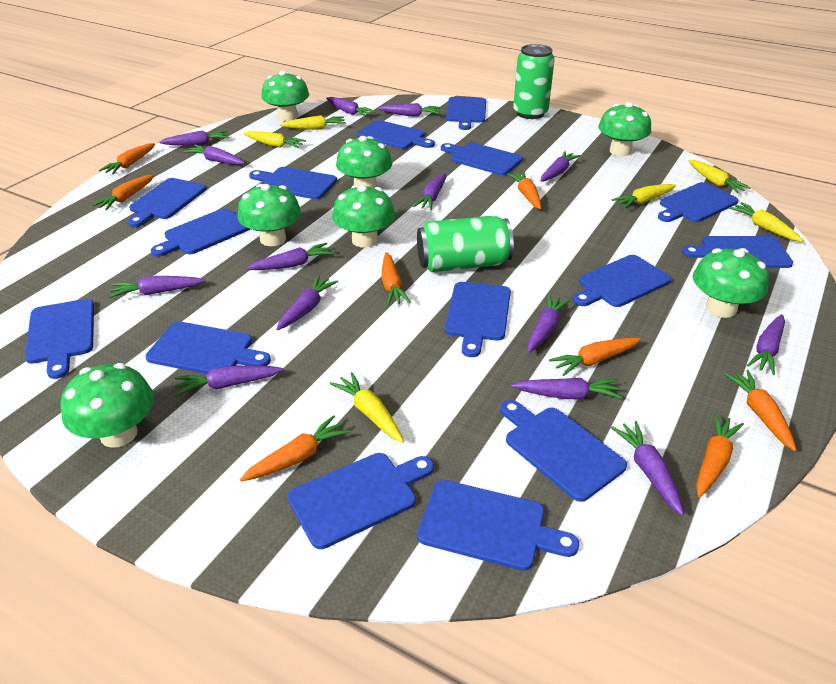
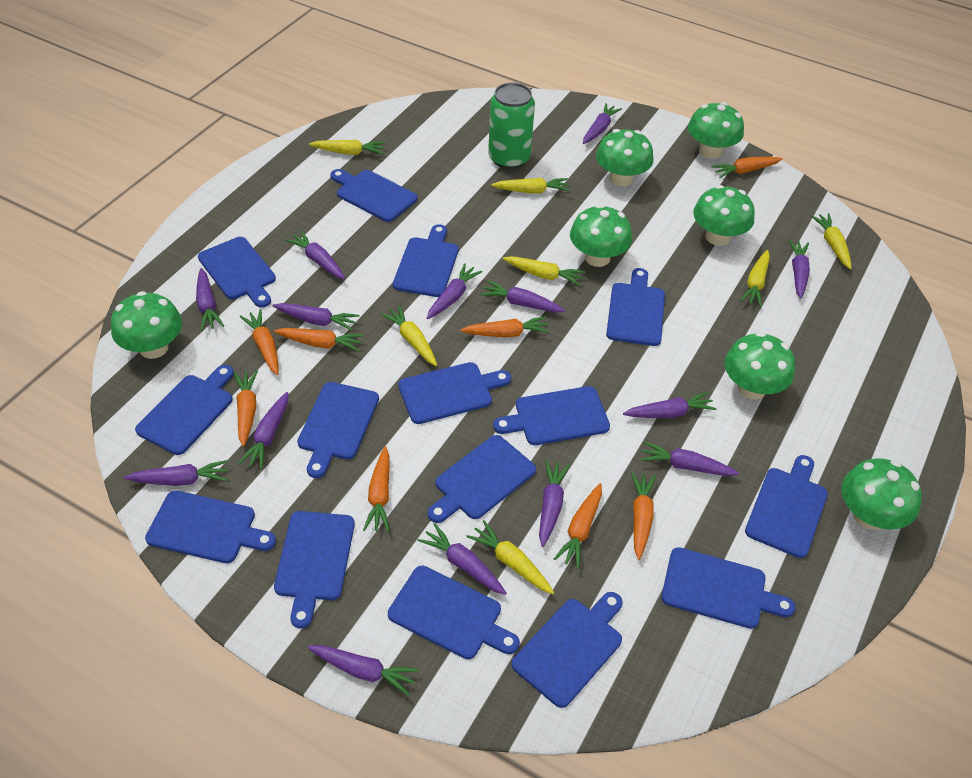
green can: 2 -> 1
yellow carrot: 6 -> 7

